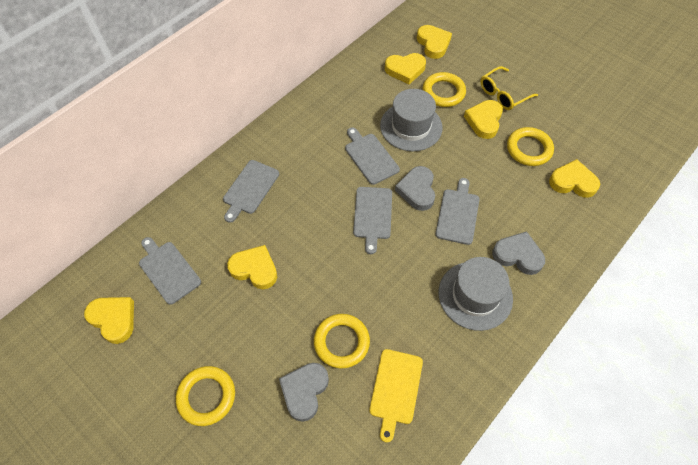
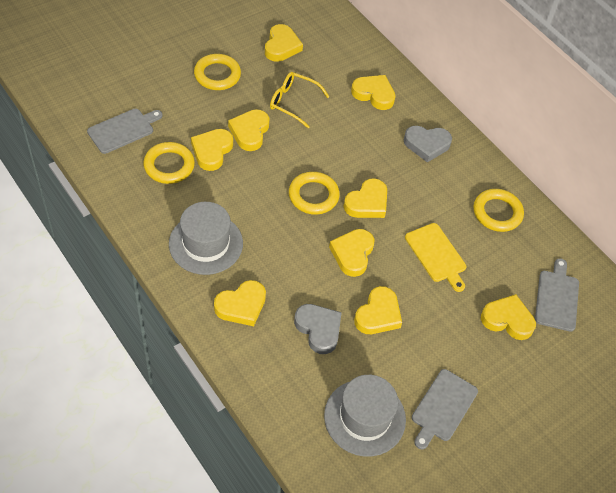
grey cutting board: 5 -> 3
grey heart: 3 -> 2
yellow heart: 6 -> 9

